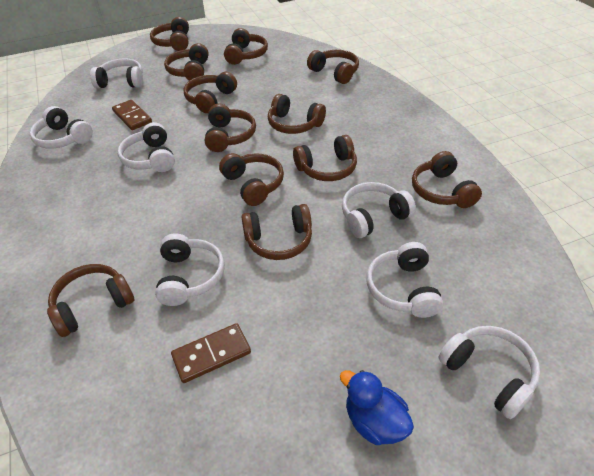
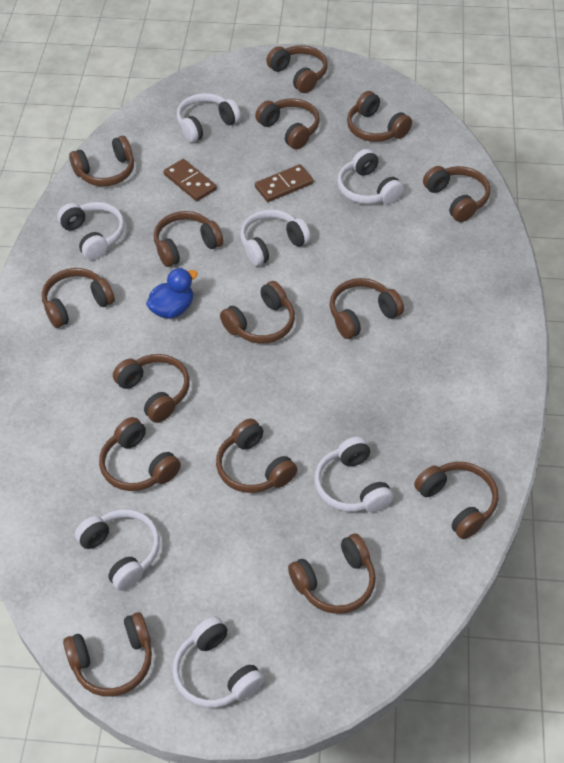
brown headphones: 12 -> 15

